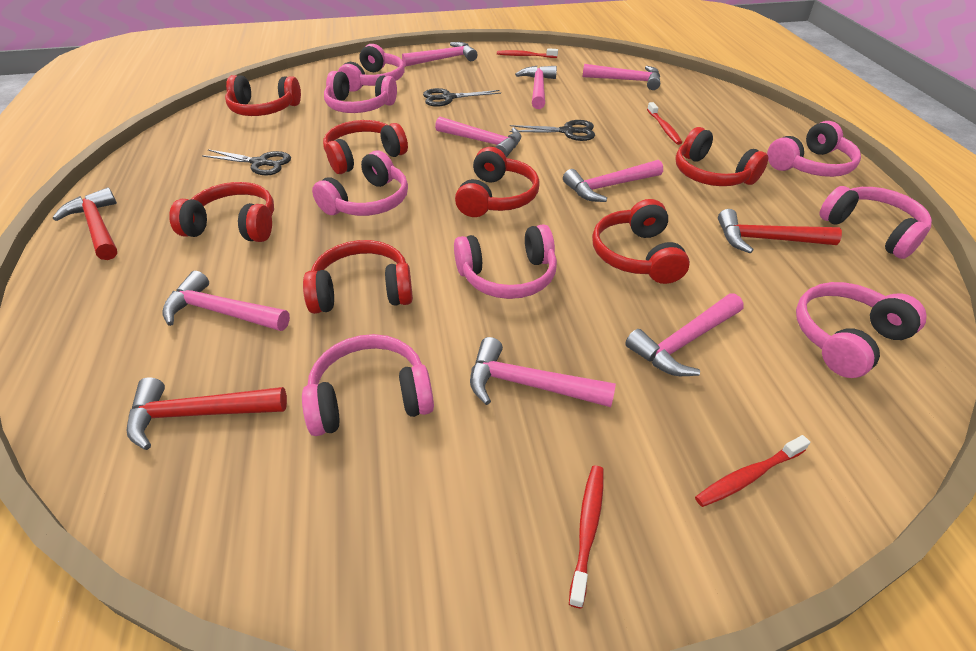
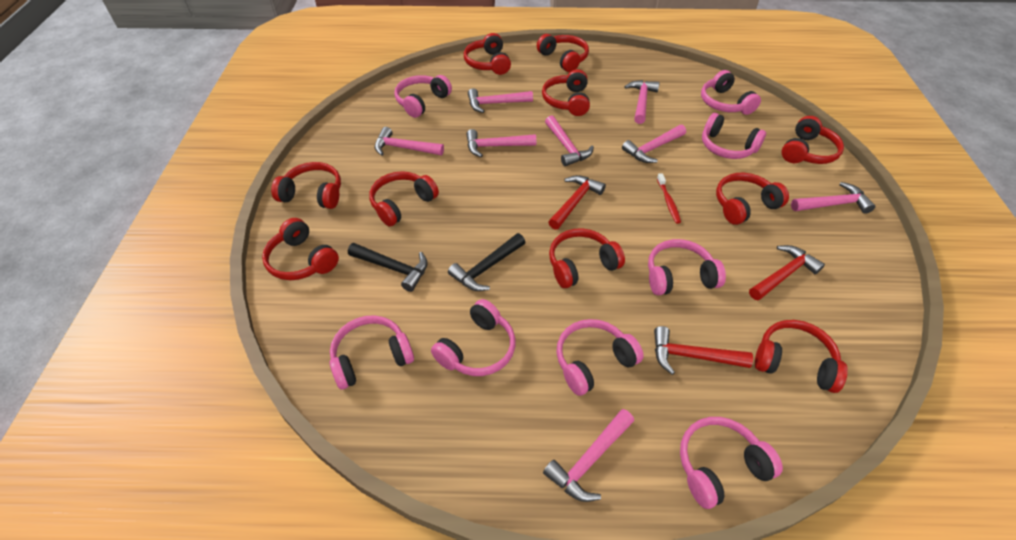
black hammer: 0 -> 2
black scissors: 3 -> 0
red headphones: 7 -> 10
red toothbrush: 4 -> 1

